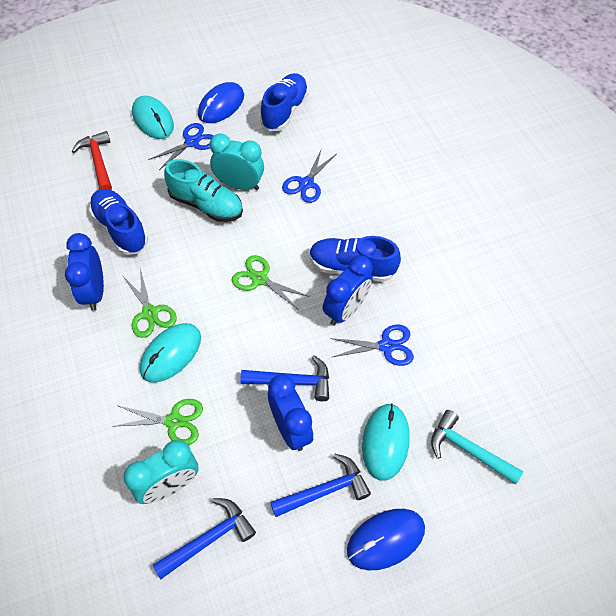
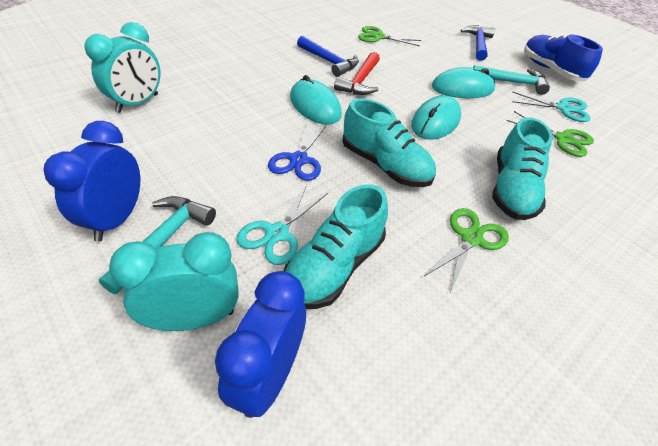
blue clock: 3 -> 2
blue hammer: 3 -> 2
blue mouse: 2 -> 0
blue scissors: 3 -> 1
blue shoe: 3 -> 1
turquoise hammer: 1 -> 2
turquoise scissors: 0 -> 2
turquoise shoe: 1 -> 3

